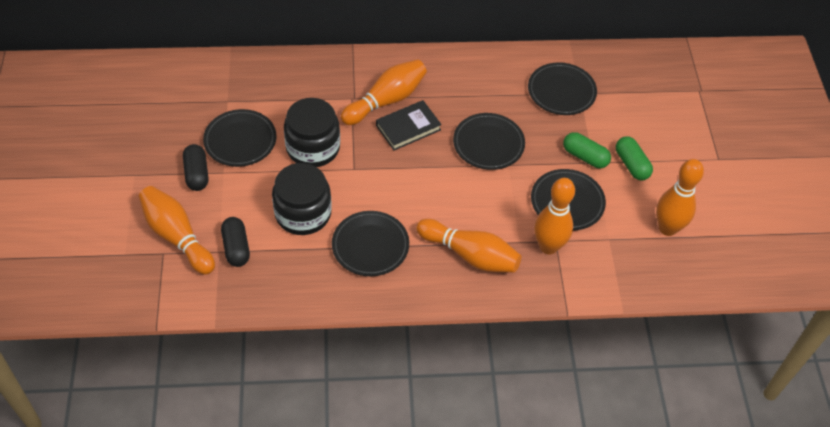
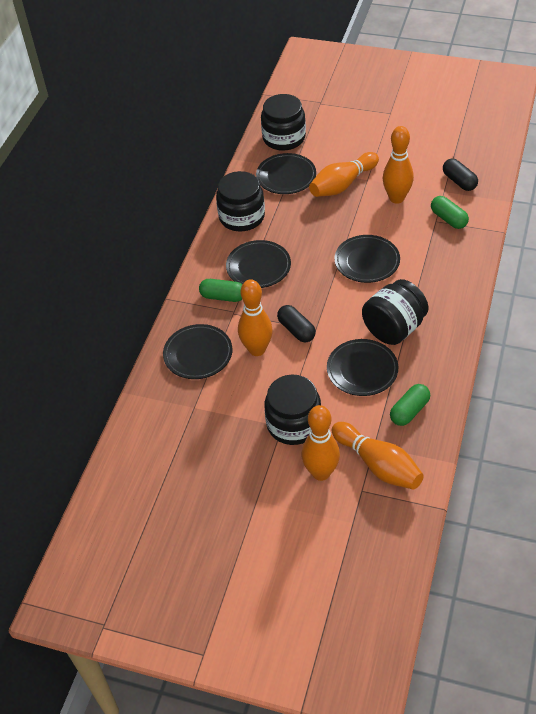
black book: 1 -> 0
black jar: 2 -> 4
green capsule: 2 -> 3

